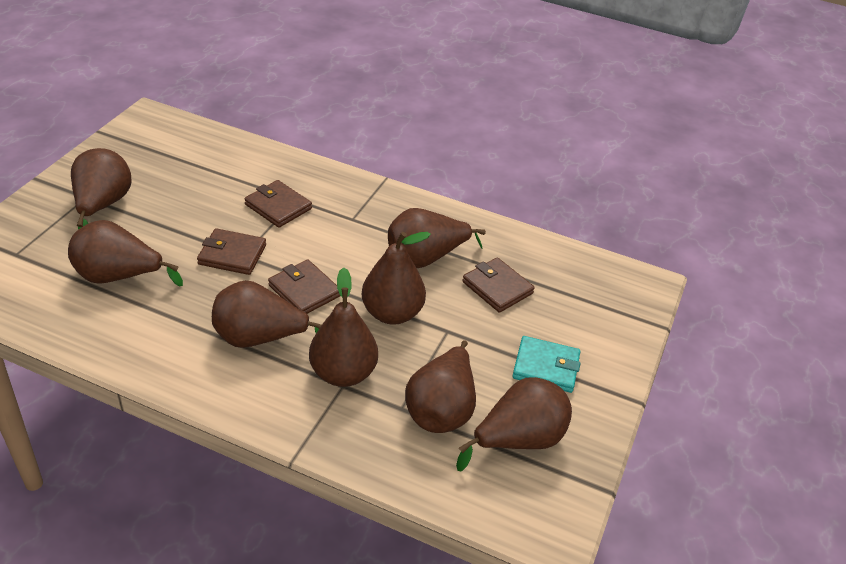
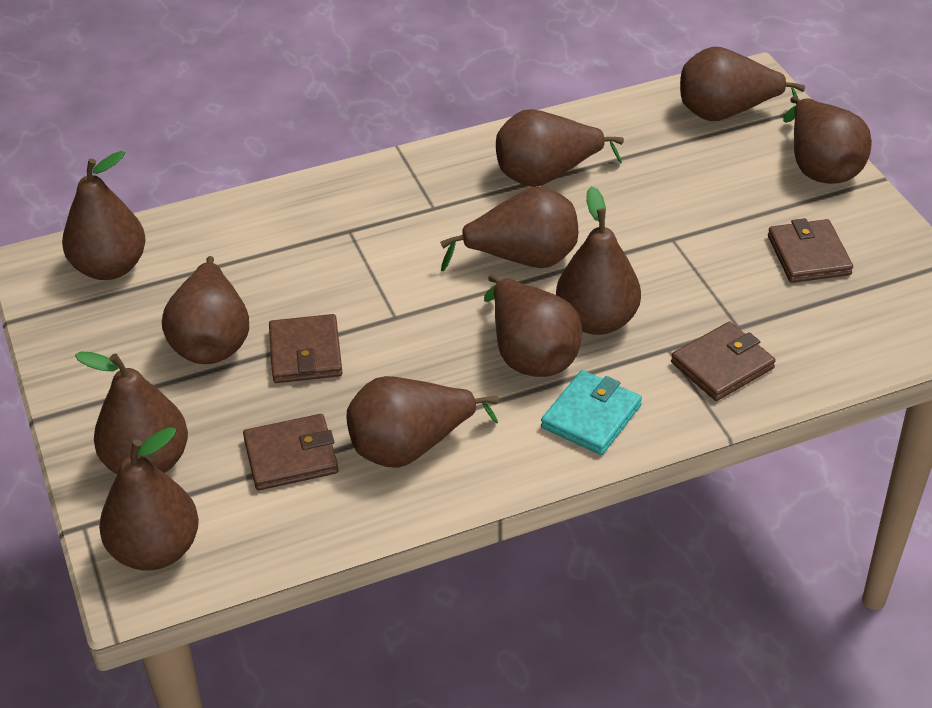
brown pear: 8 -> 11

